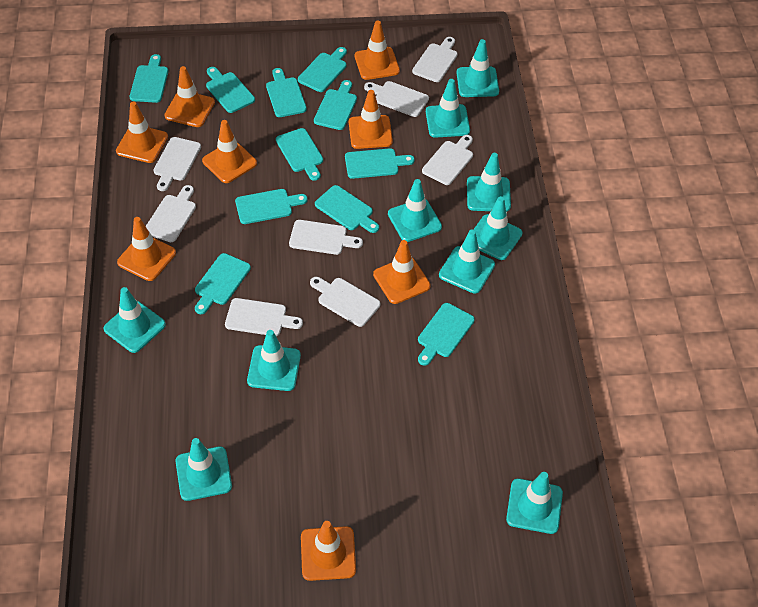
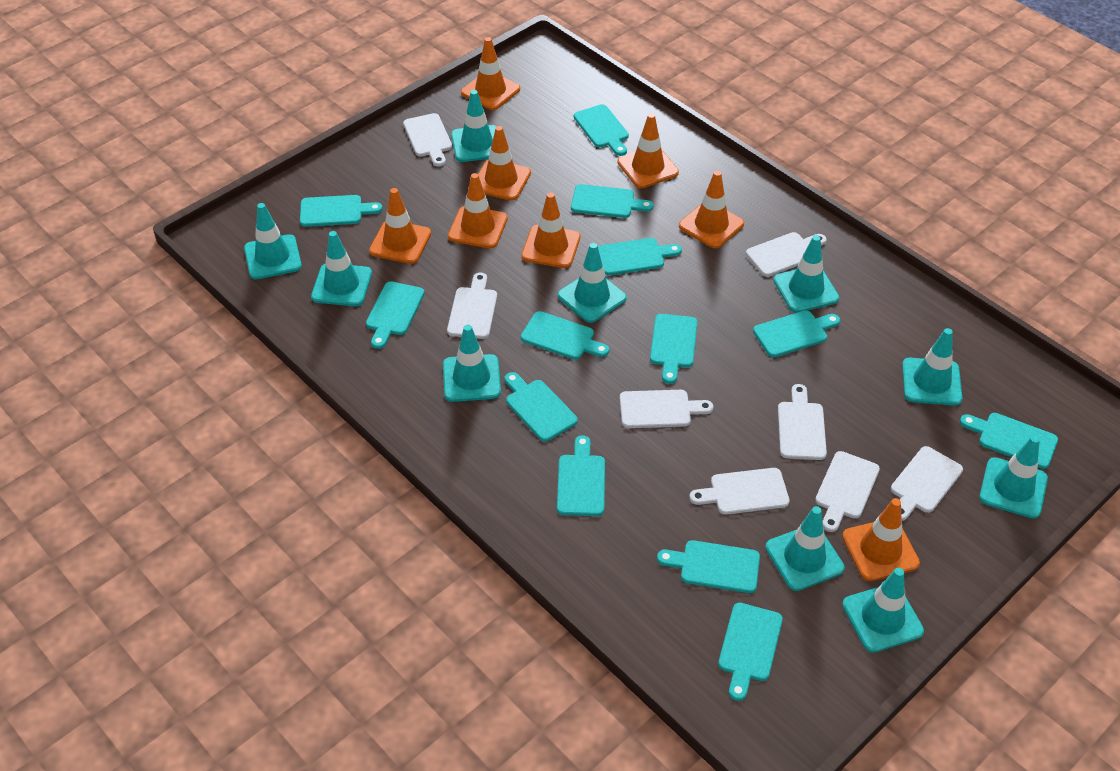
turquoise cutting board: 11 -> 13

